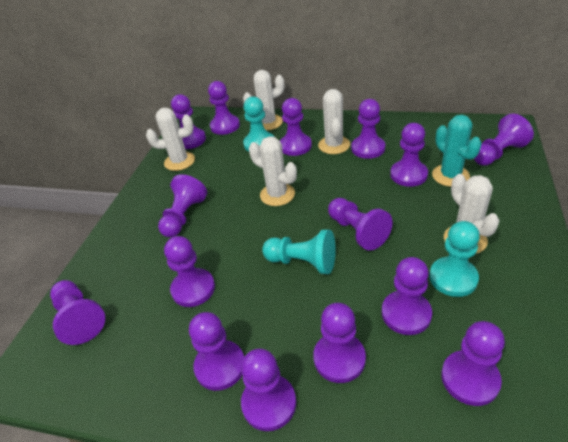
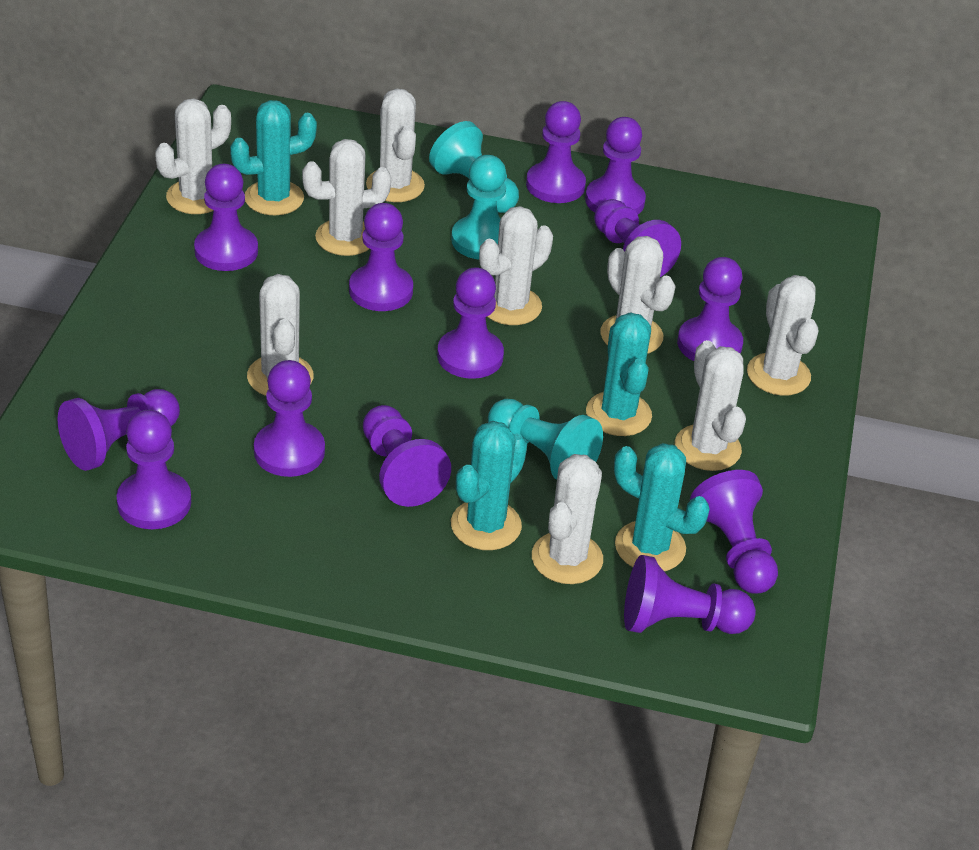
purple pawn: 15 -> 13
turquoise cactus: 1 -> 4
white cactus: 5 -> 9

